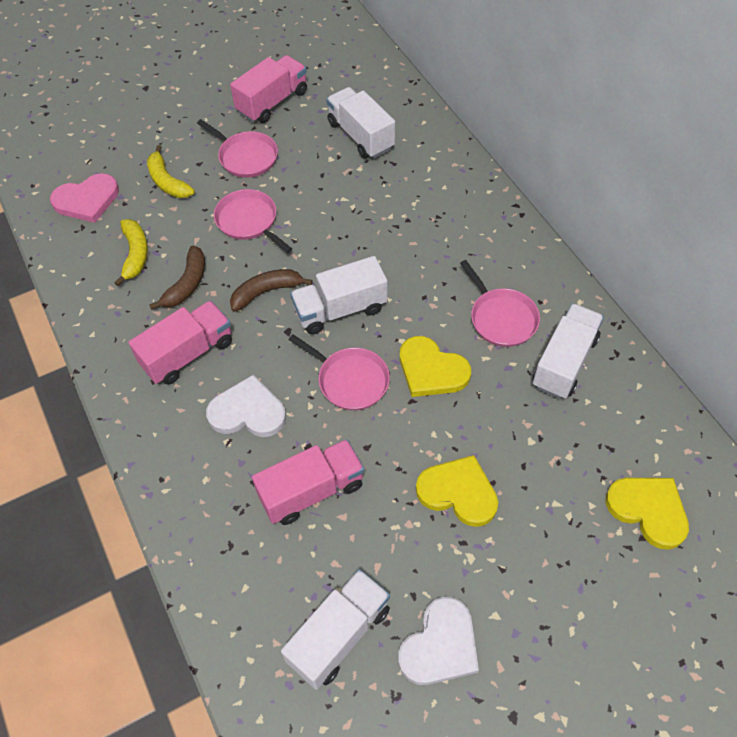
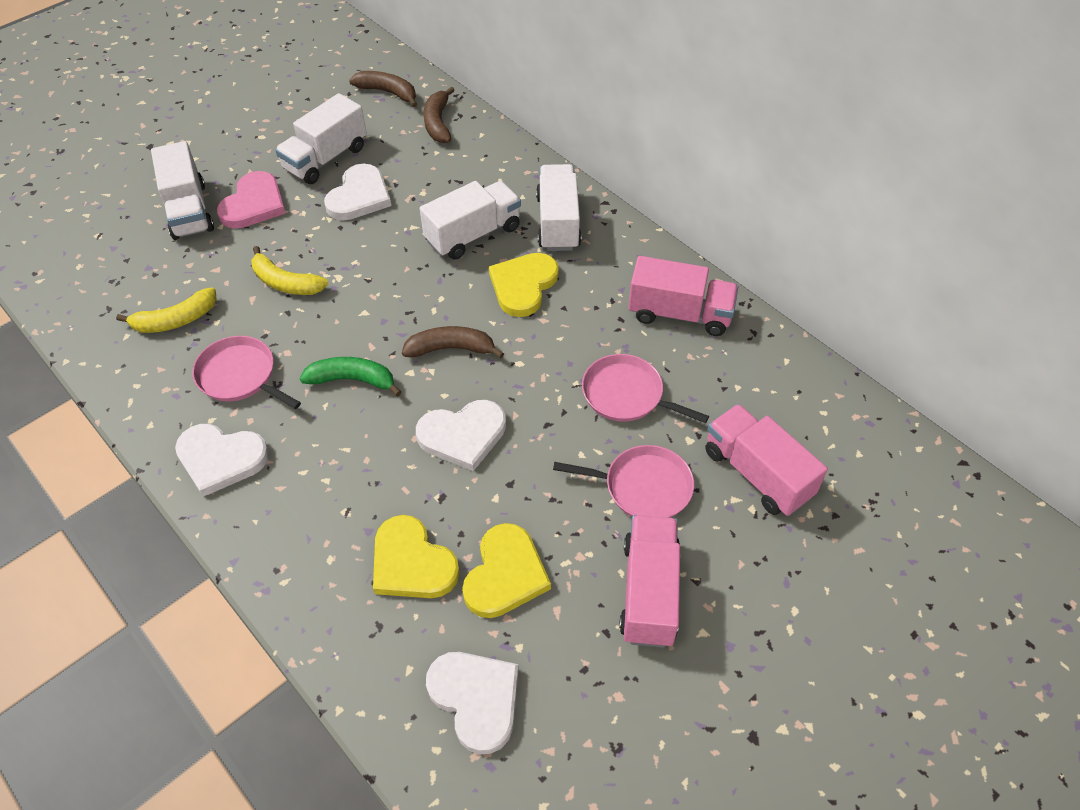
brown banana: 2 -> 3
green banana: 0 -> 1
pink pan: 4 -> 3
white heart: 2 -> 4

